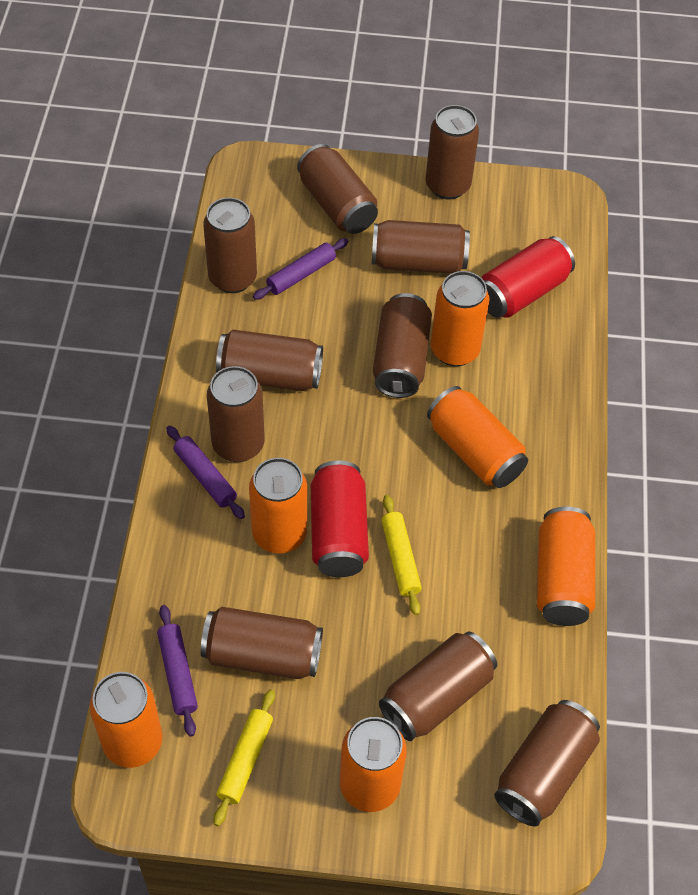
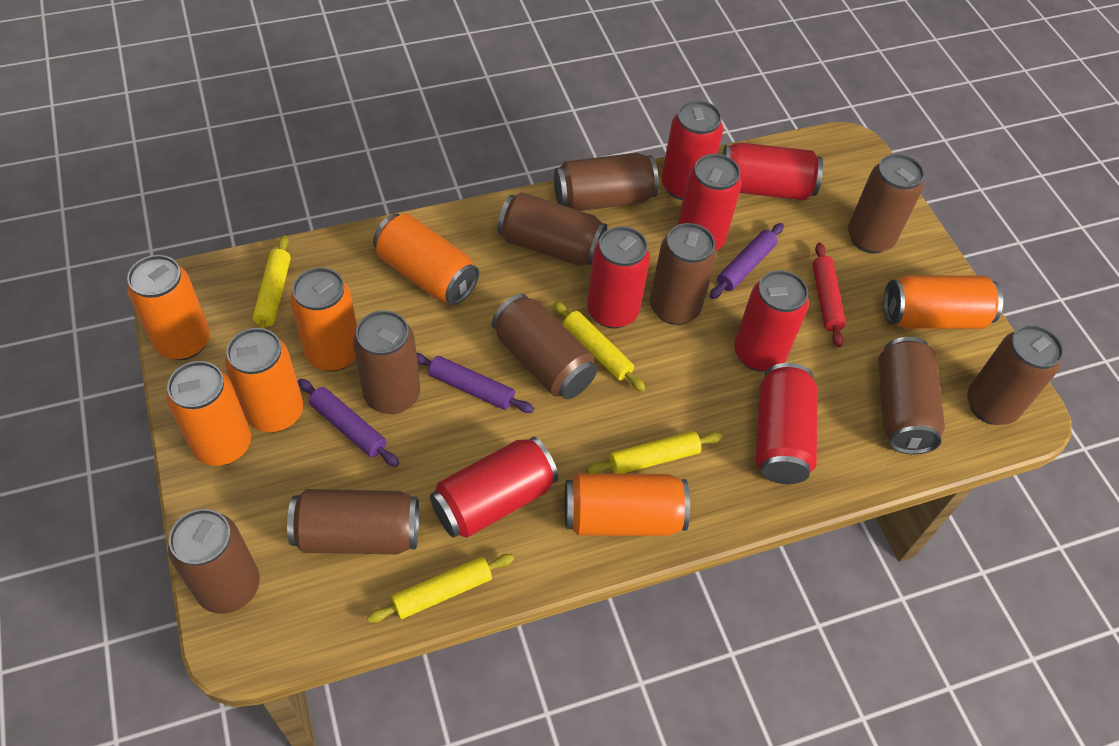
orange can: 6 -> 7
red can: 2 -> 7
red rolling pin: 0 -> 1
yellow rolling pin: 2 -> 4

